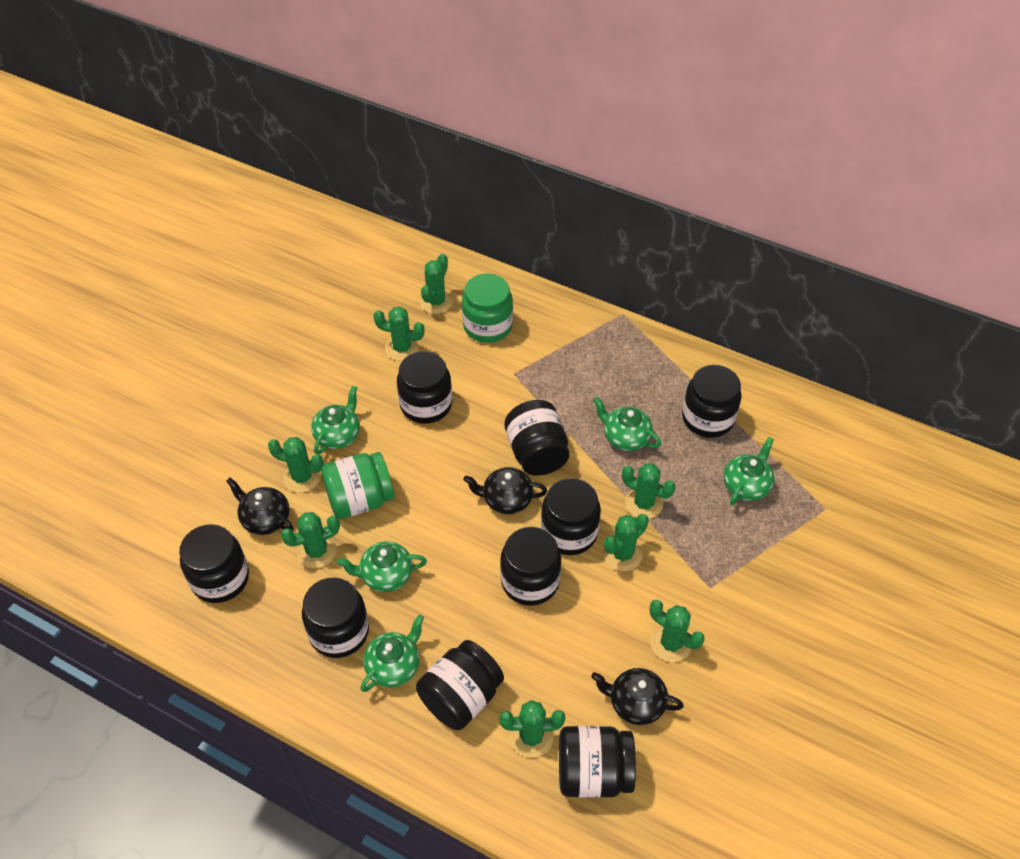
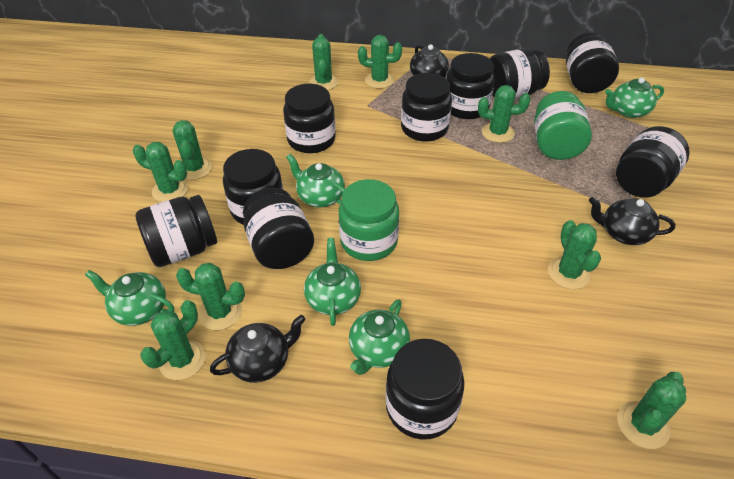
black jar: 9 -> 10
green cactus: 8 -> 9

